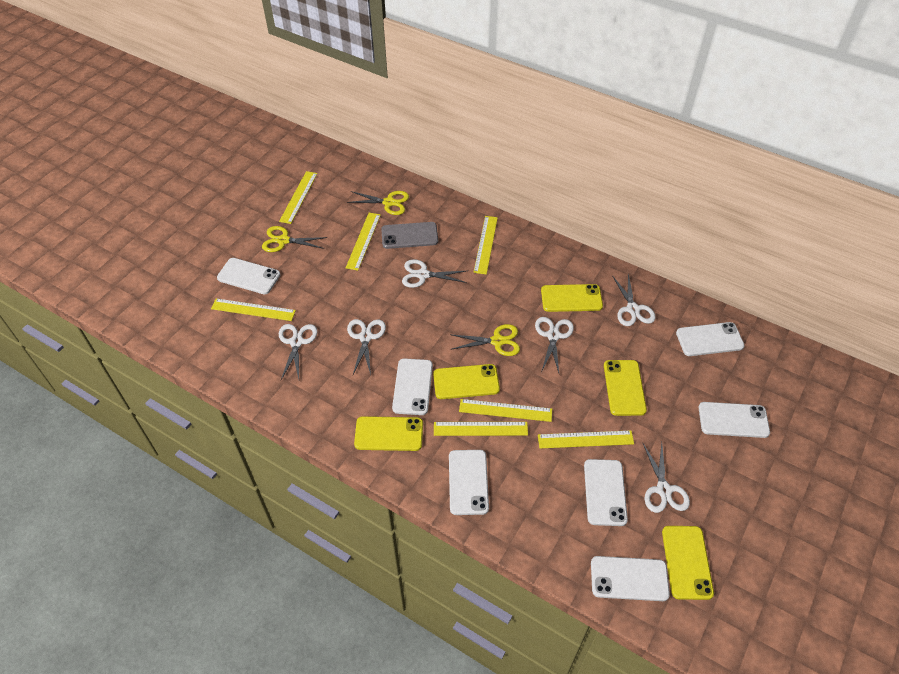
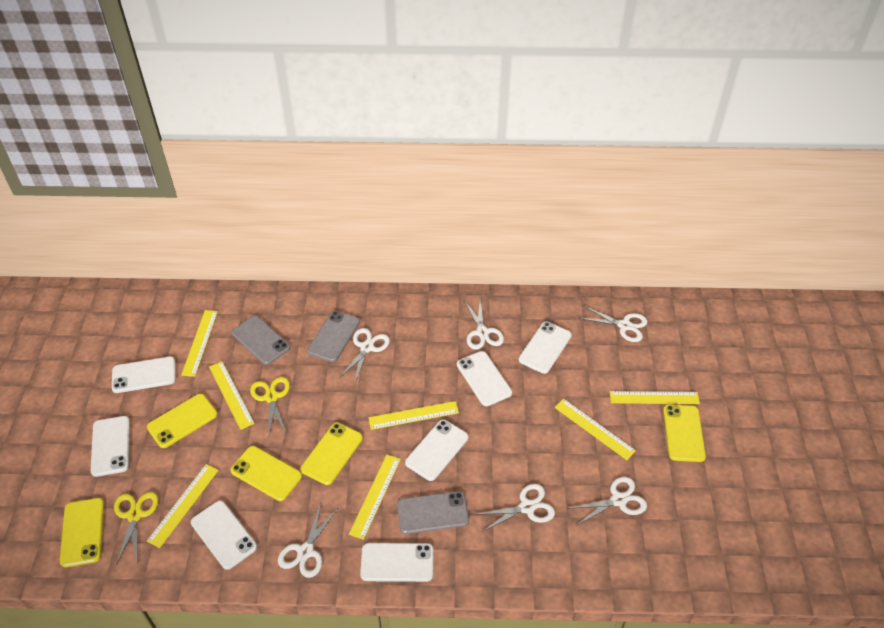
grey phone: 1 -> 3
yellow scissors: 3 -> 2

